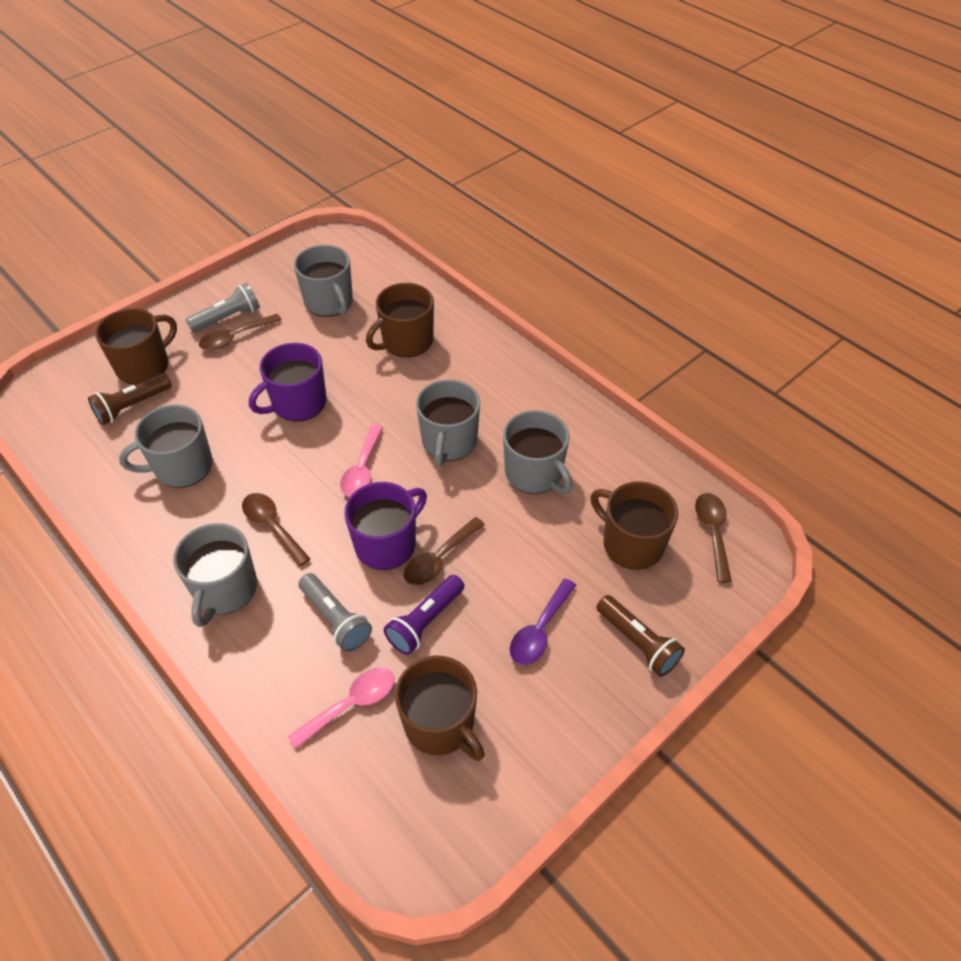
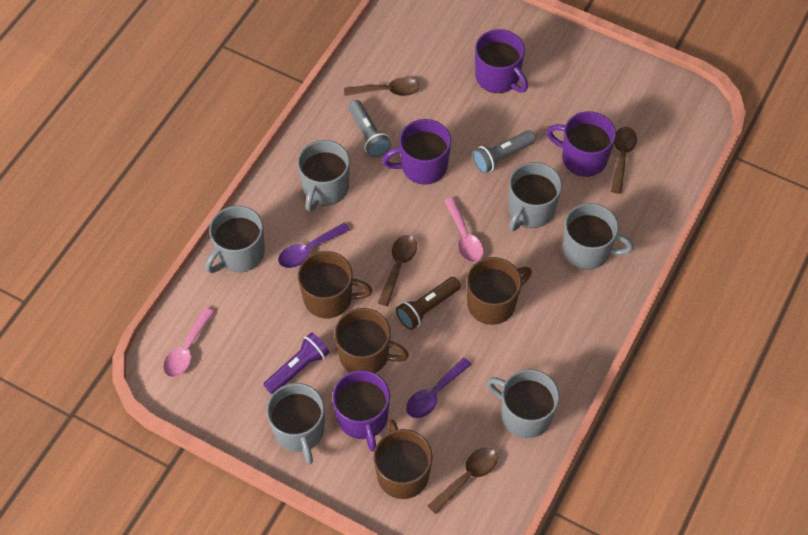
brown flashlight: 2 -> 1
grey mug: 5 -> 6
purple mug: 2 -> 4
purple spoon: 1 -> 2

